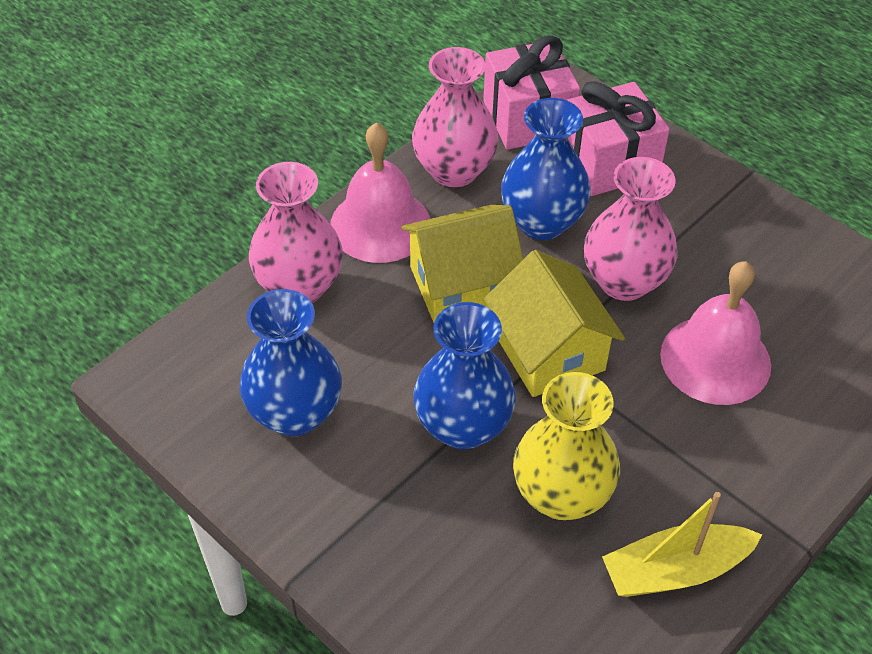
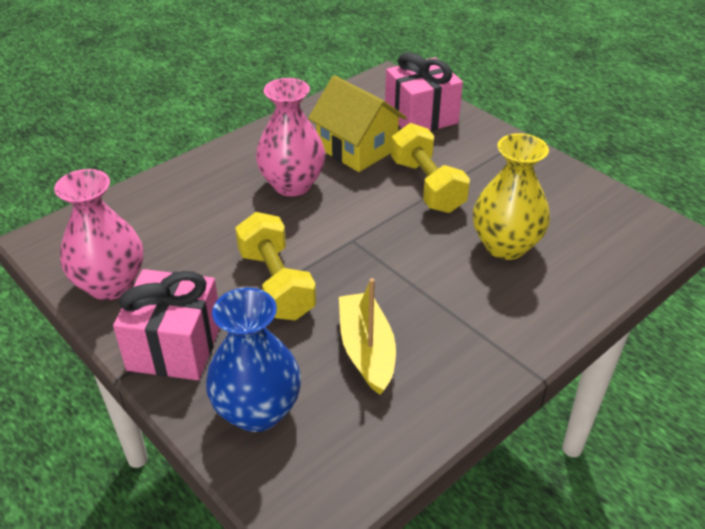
blue vase: 3 -> 1
pink bell: 2 -> 0
pink vase: 3 -> 2
yellow dumbbell: 0 -> 2
yellow house: 2 -> 1

